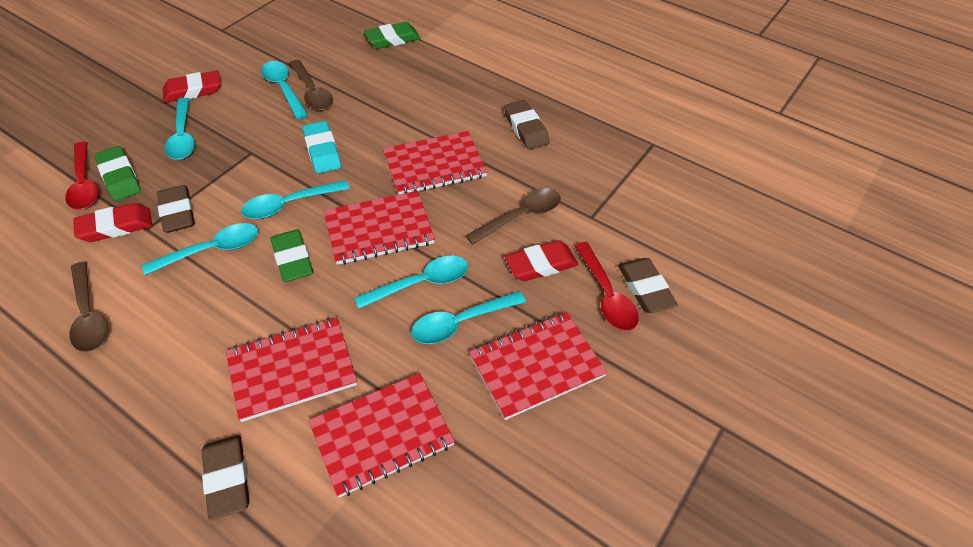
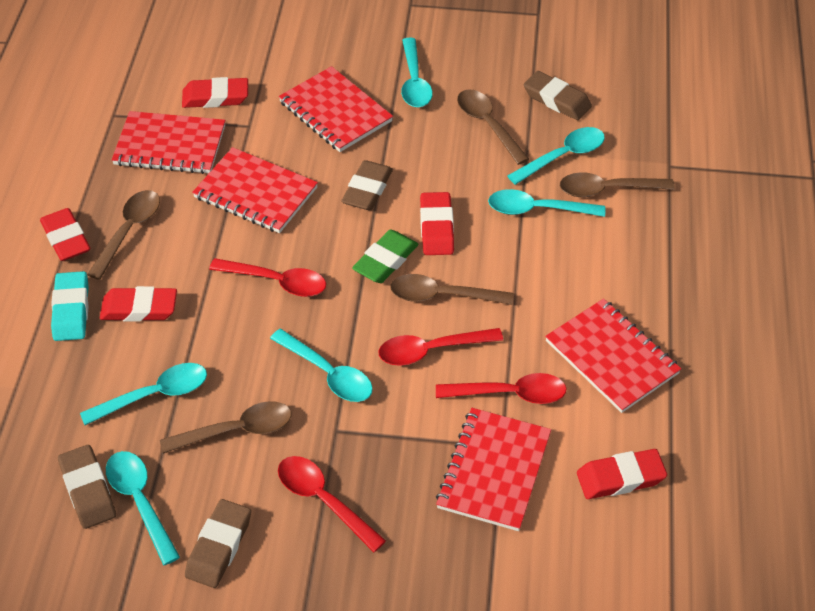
brown spoon: 3 -> 5
green eraser: 3 -> 1
red eraser: 3 -> 5
red spoon: 2 -> 4

